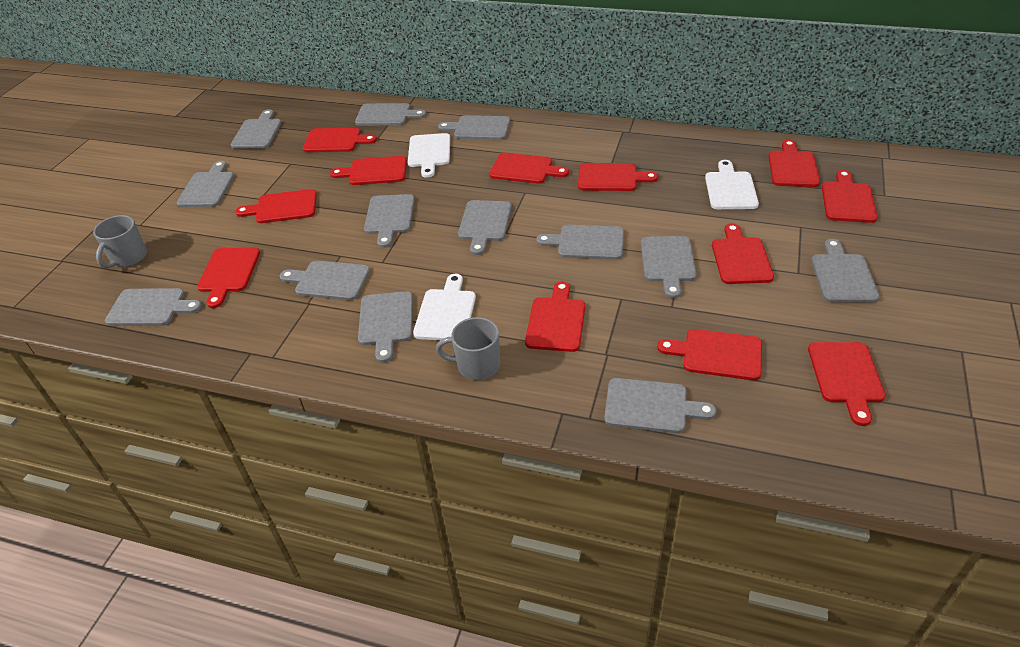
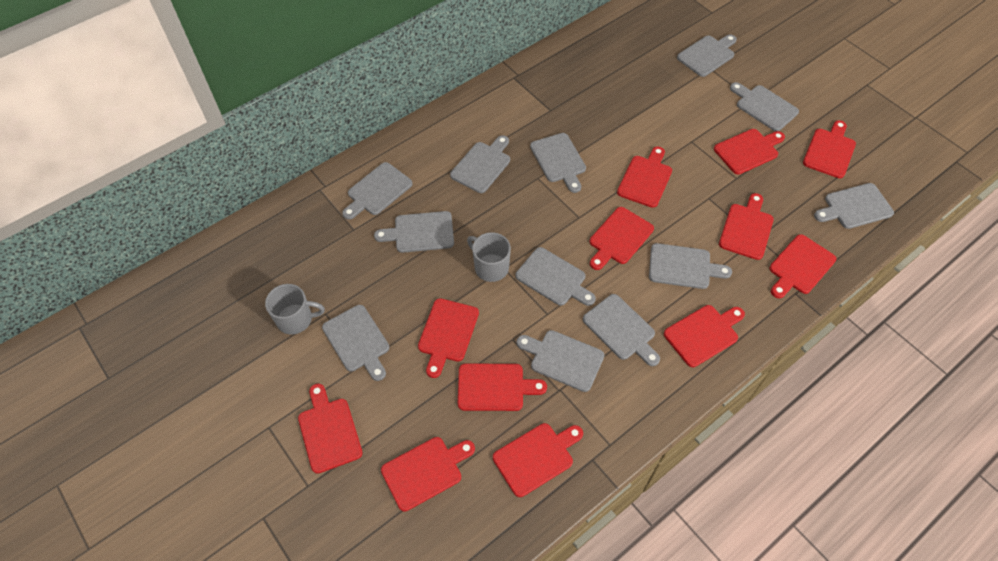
grey cutting board: 13 -> 12
white cutting board: 3 -> 0

